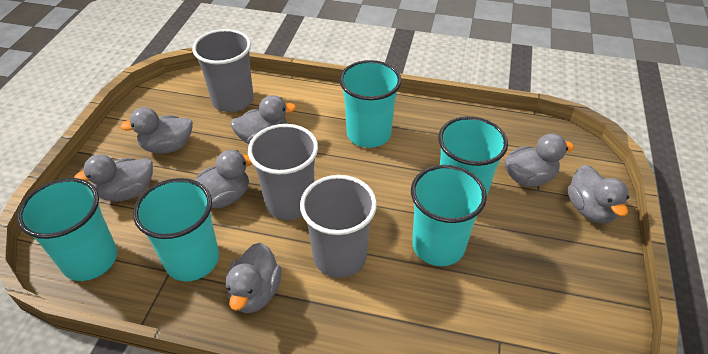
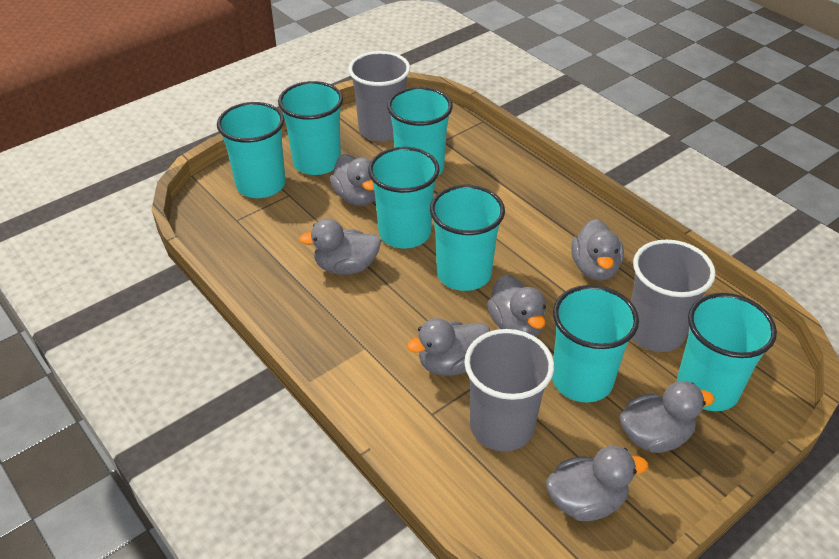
turquoise cup: 5 -> 7

